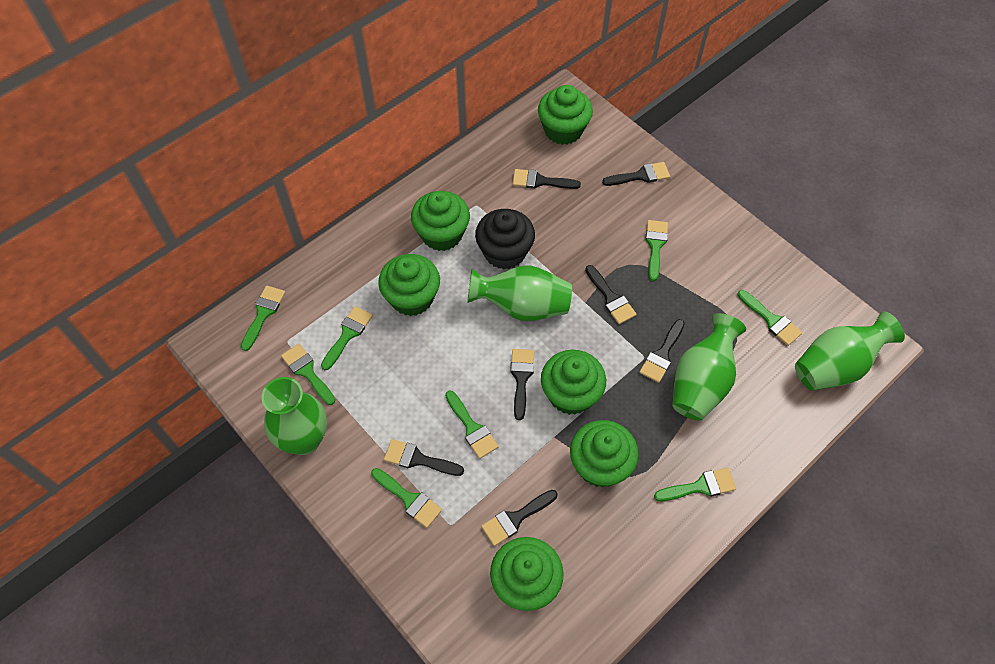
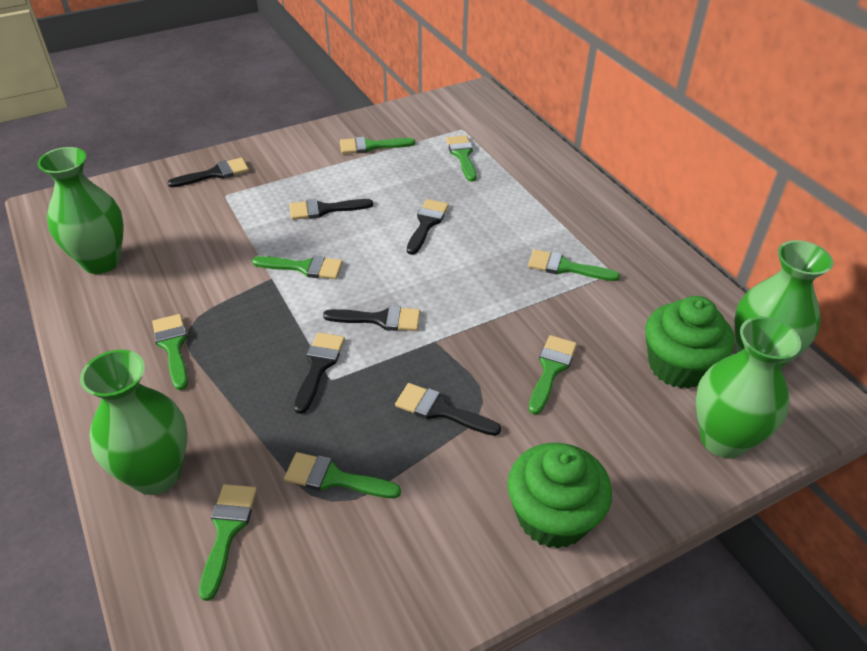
black brush: 7 -> 6
black cupcake: 1 -> 0
green cupcake: 6 -> 2

